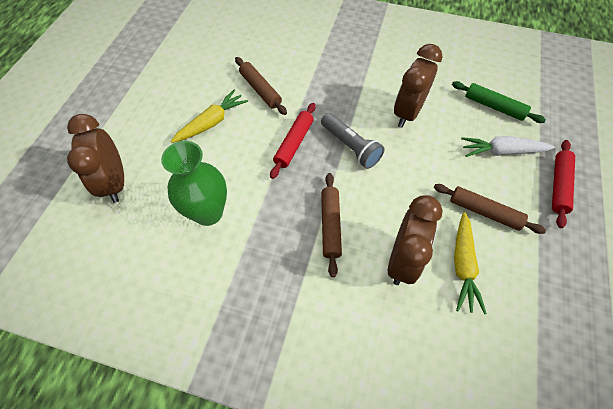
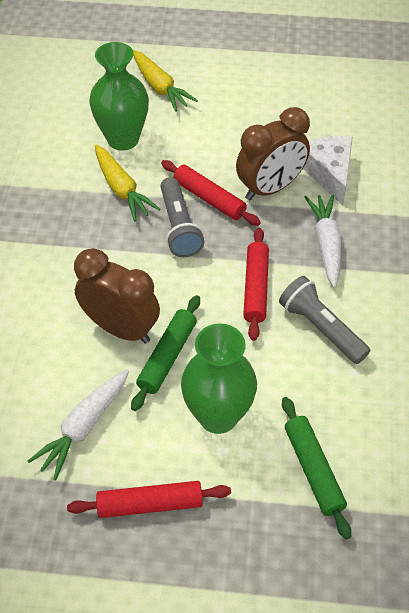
brown clock: 3 -> 2
brown rolling pin: 3 -> 0
green rolling pin: 1 -> 2
green vase: 1 -> 2
grey flashlight: 1 -> 2
red rolling pin: 2 -> 3
white carrot: 1 -> 2
white cheese: 0 -> 1

